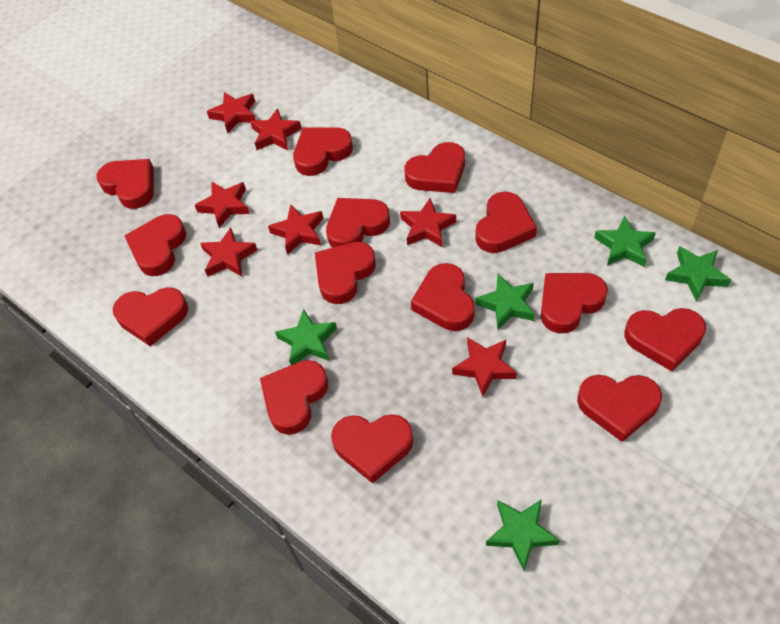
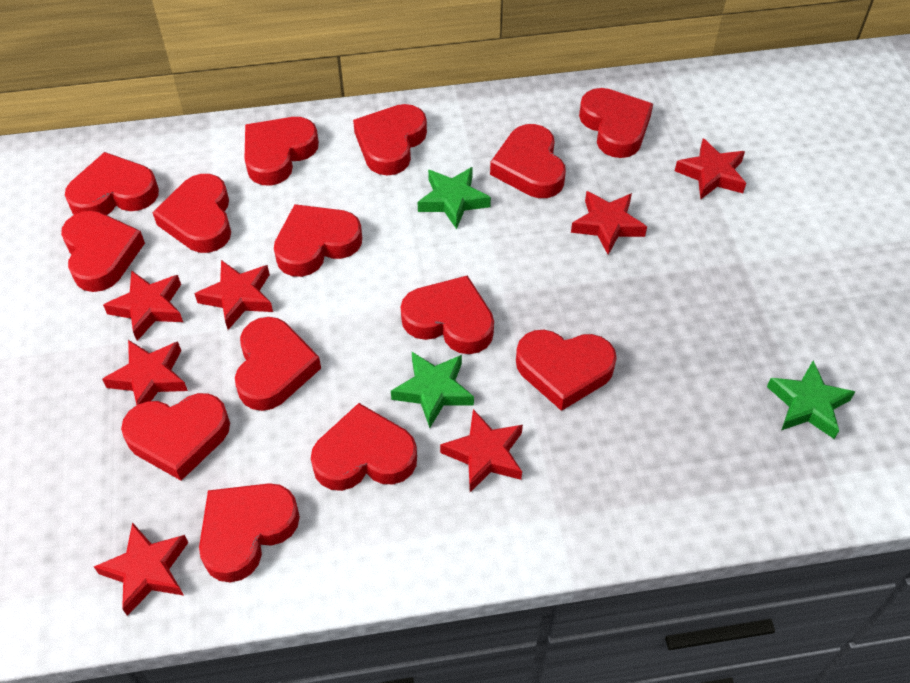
green star: 5 -> 3

